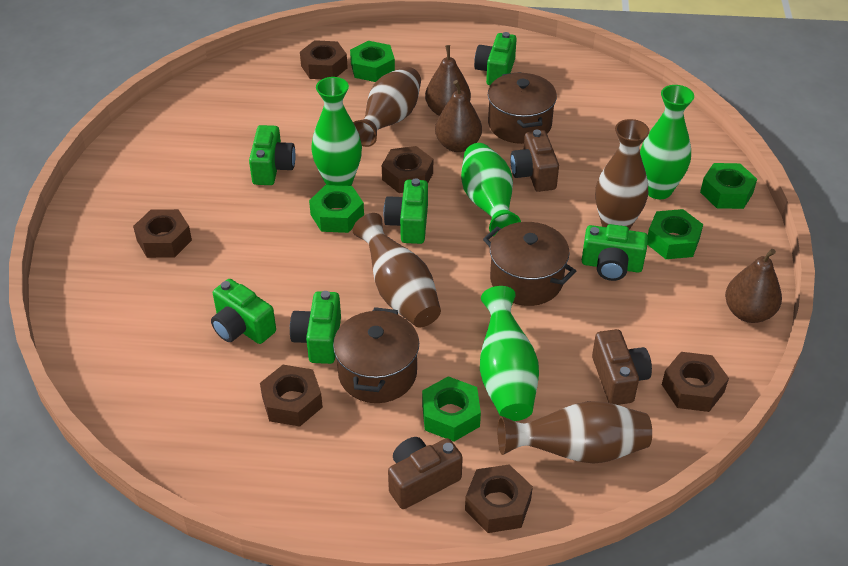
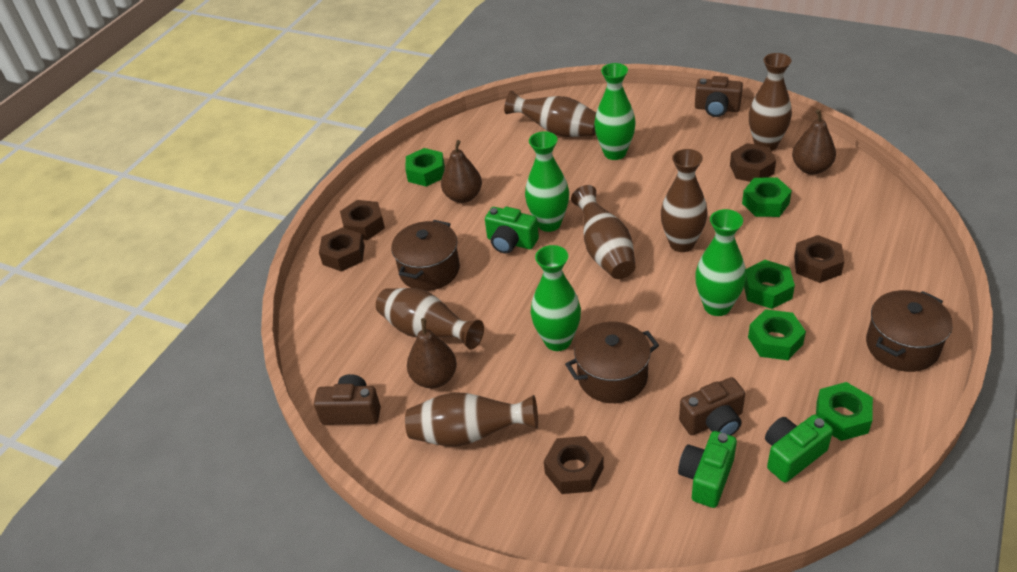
brown nut: 6 -> 5
brown vase: 4 -> 6
green camera: 6 -> 3

